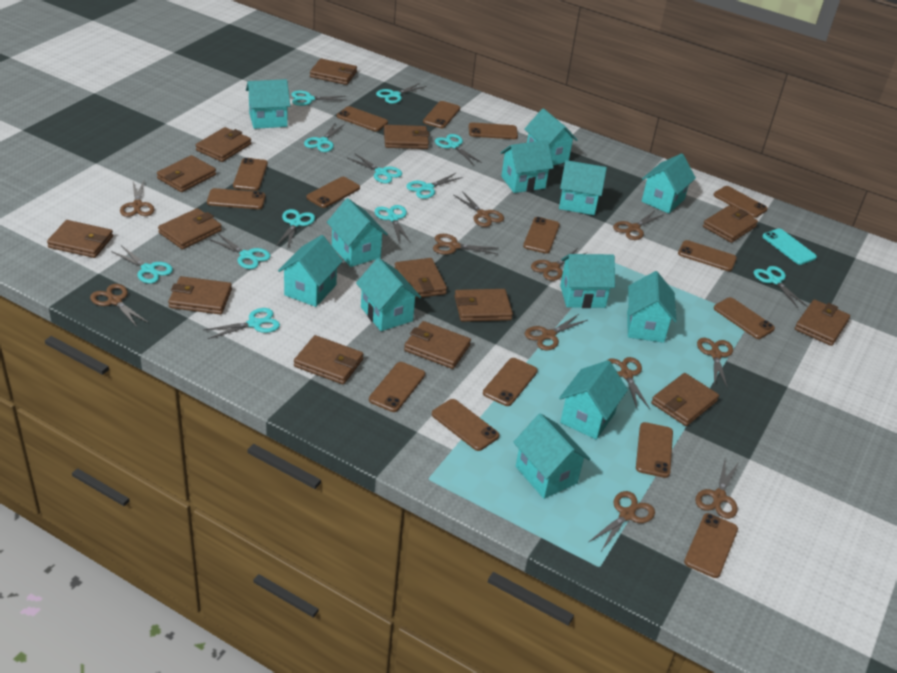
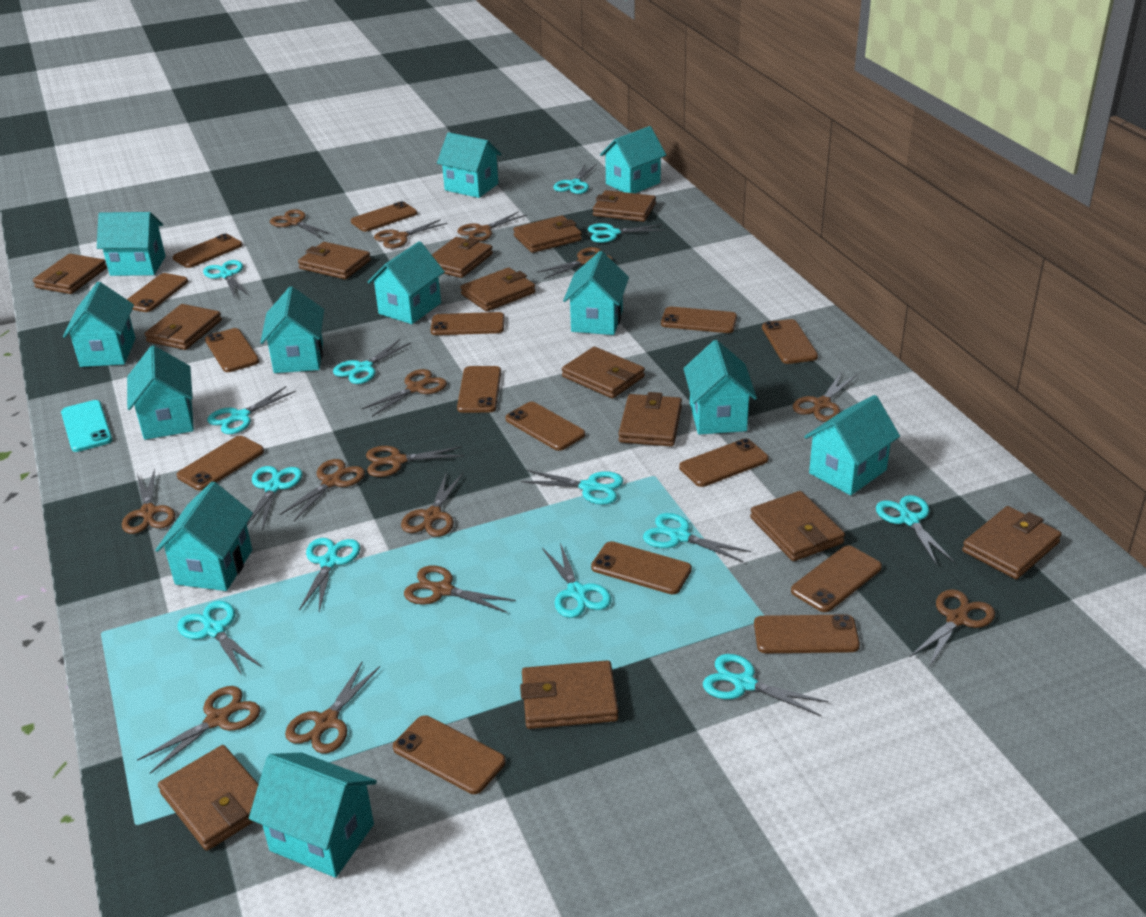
brown scissors: 11 -> 14
brown wallet: 14 -> 13
turquoise scissors: 12 -> 13

